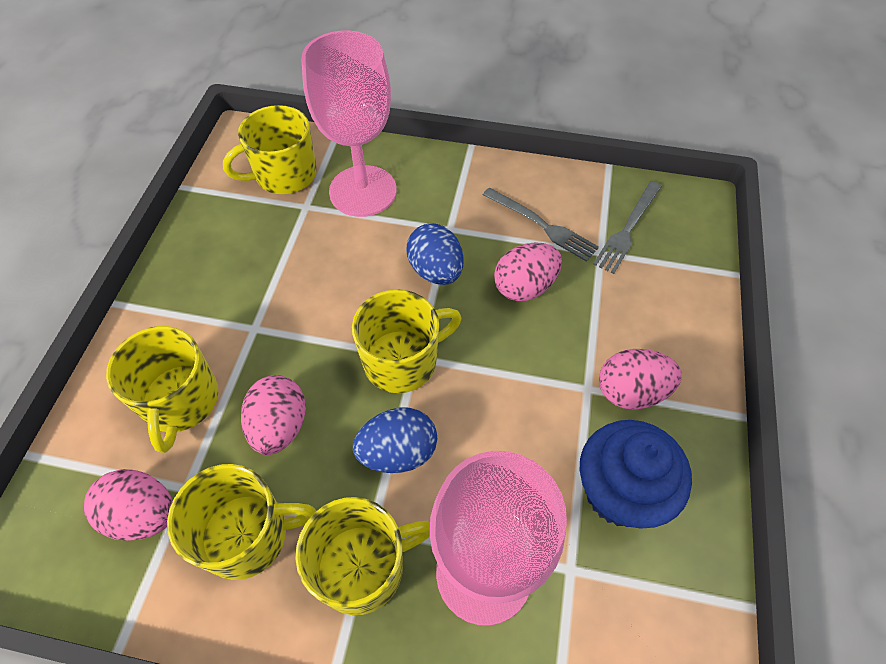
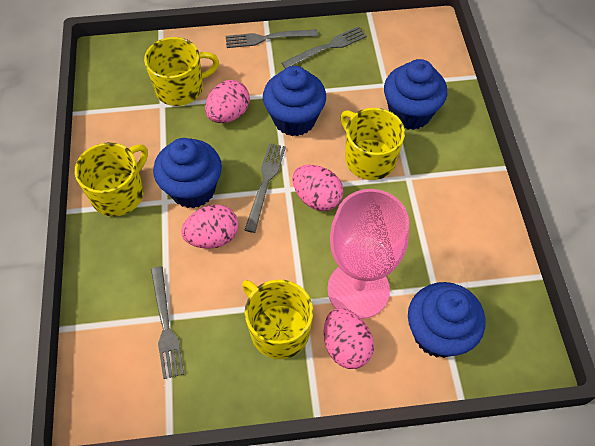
blue cupcake: 1 -> 4
blue egg: 2 -> 0
grey fork: 2 -> 4
pink goblet: 2 -> 1
yellow mug: 5 -> 4

